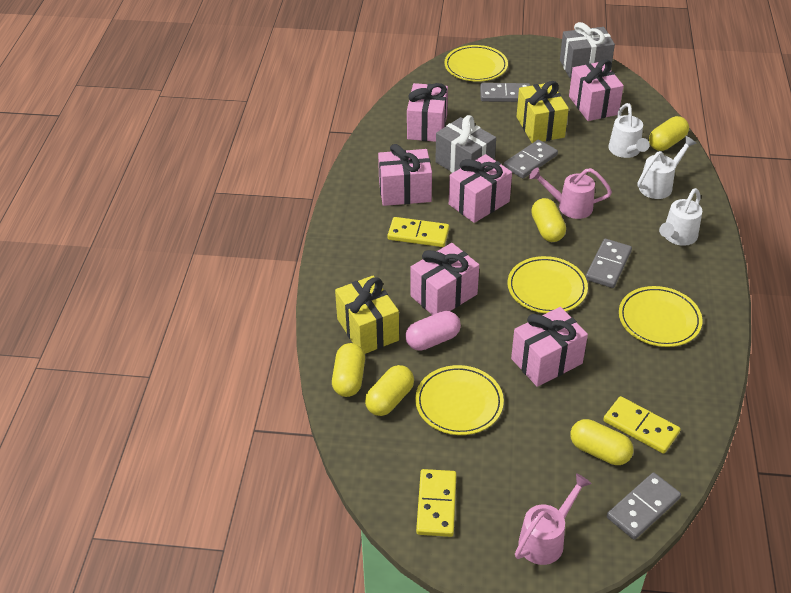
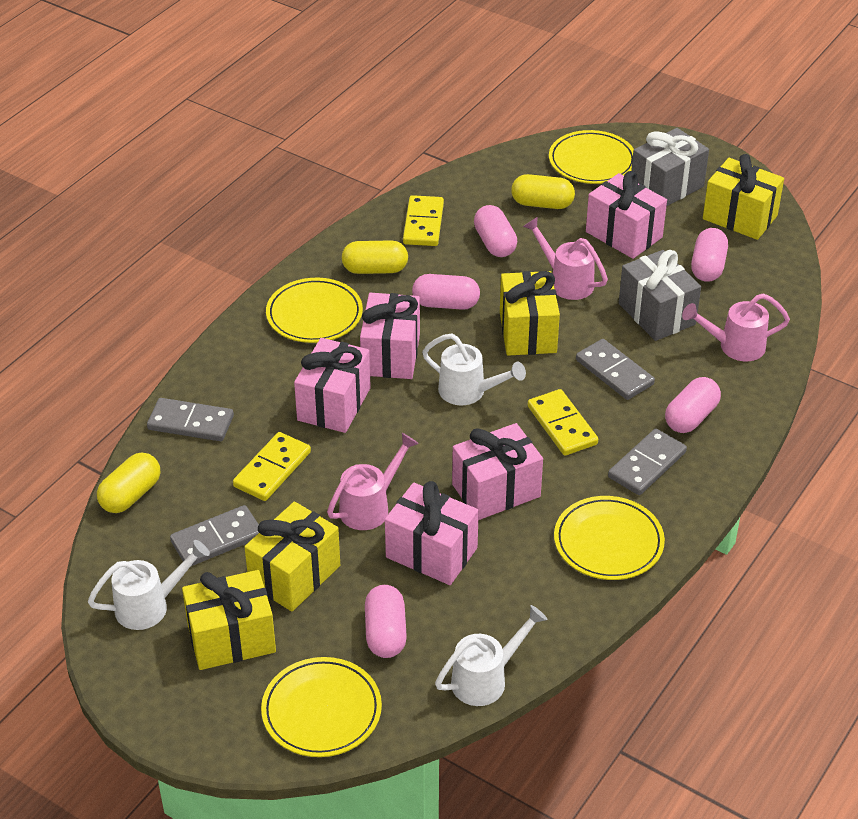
pink capsule: 1 -> 5
pink gift: 6 -> 5
pink watering can: 2 -> 3
yellow capsule: 5 -> 3
yellow gift: 2 -> 4

